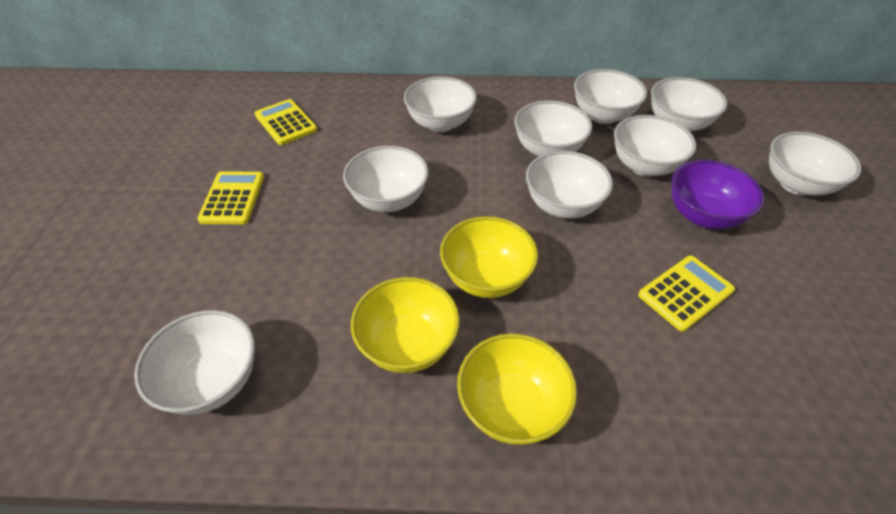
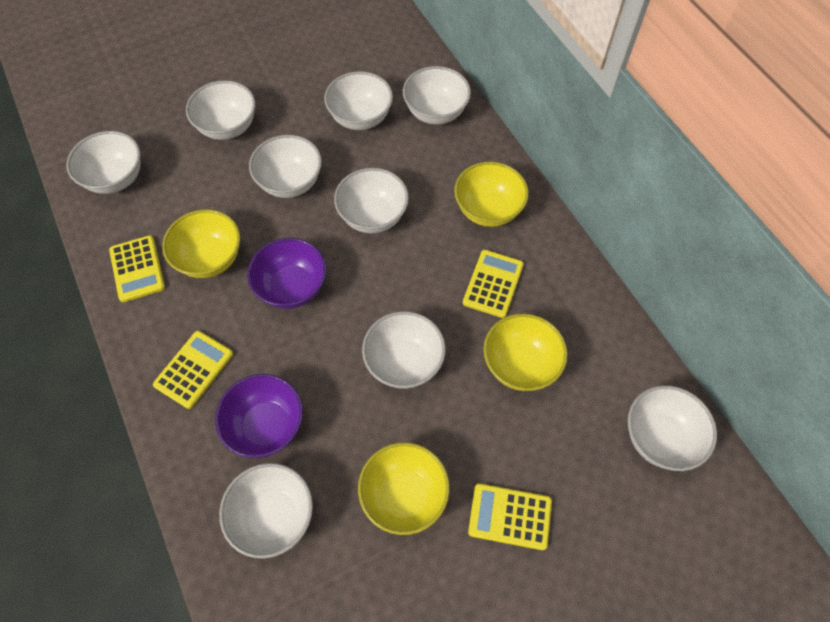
purple bowl: 1 -> 2
yellow bowl: 3 -> 4
yellow calculator: 3 -> 4

